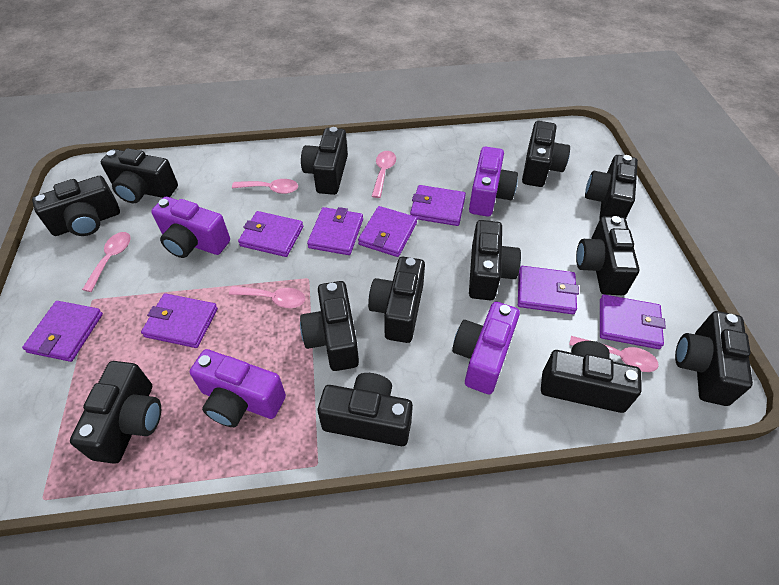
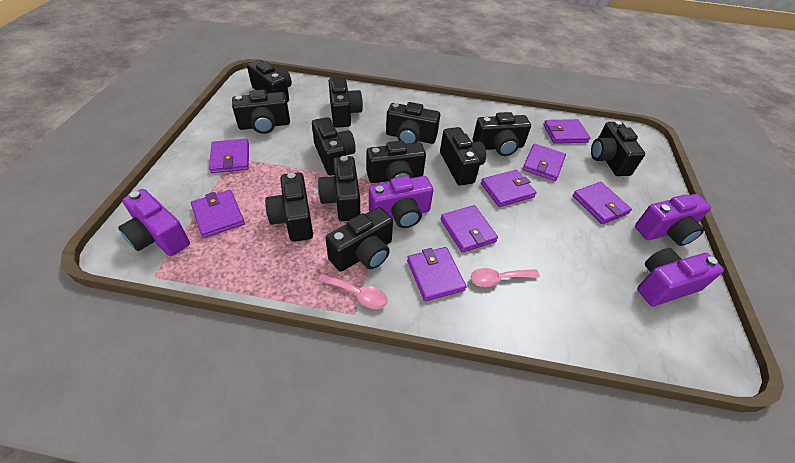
black camera: 13 -> 12
pink spoon: 5 -> 2

